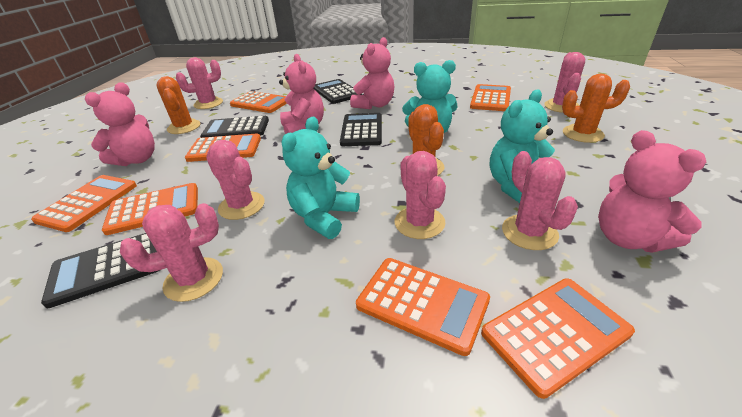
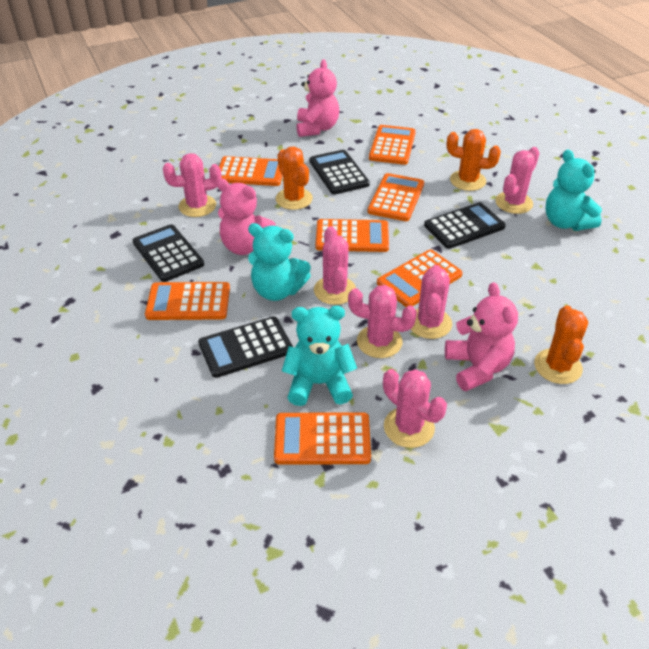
pink teddy bear: 4 -> 3

